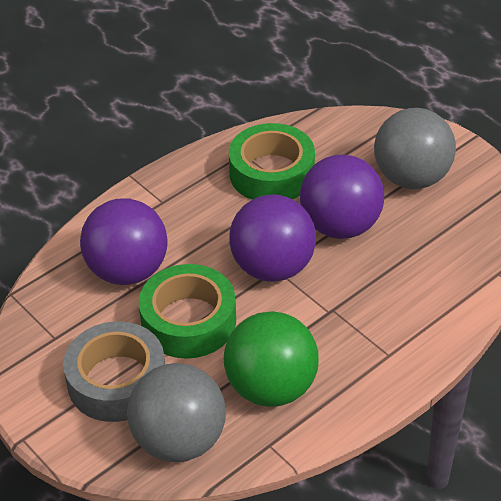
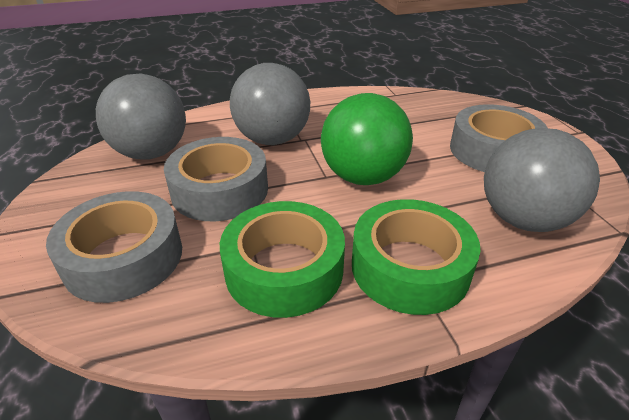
grey ball: 2 -> 3
grey tape: 1 -> 3
purple ball: 3 -> 0

